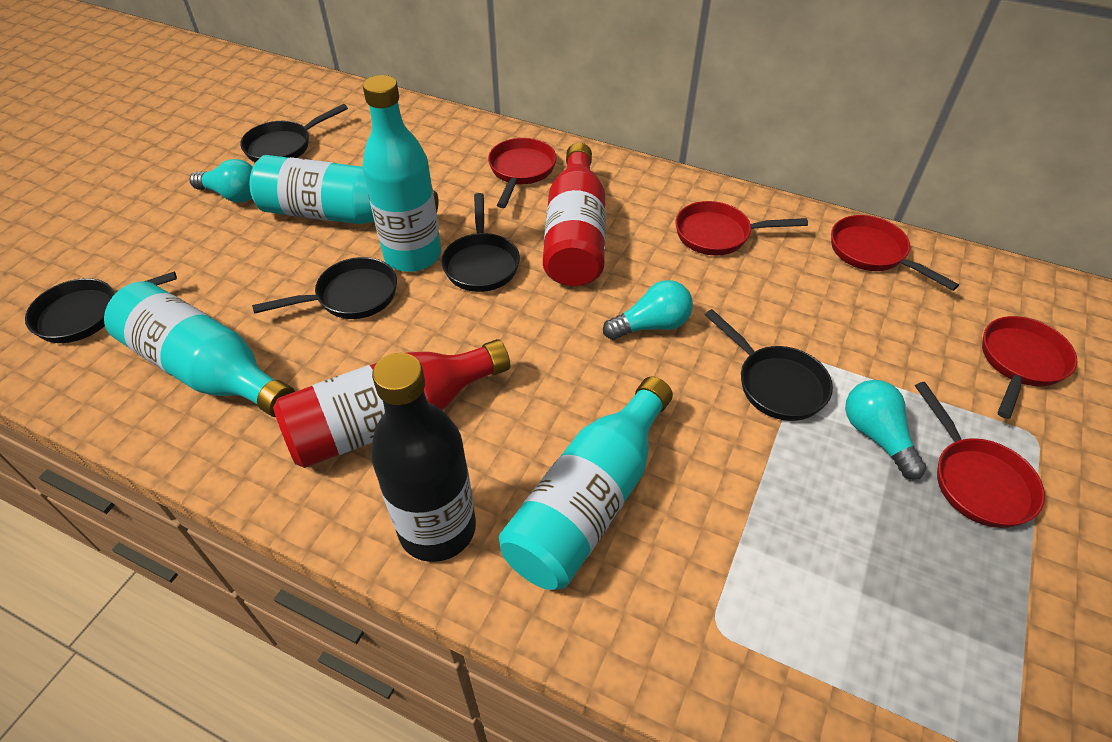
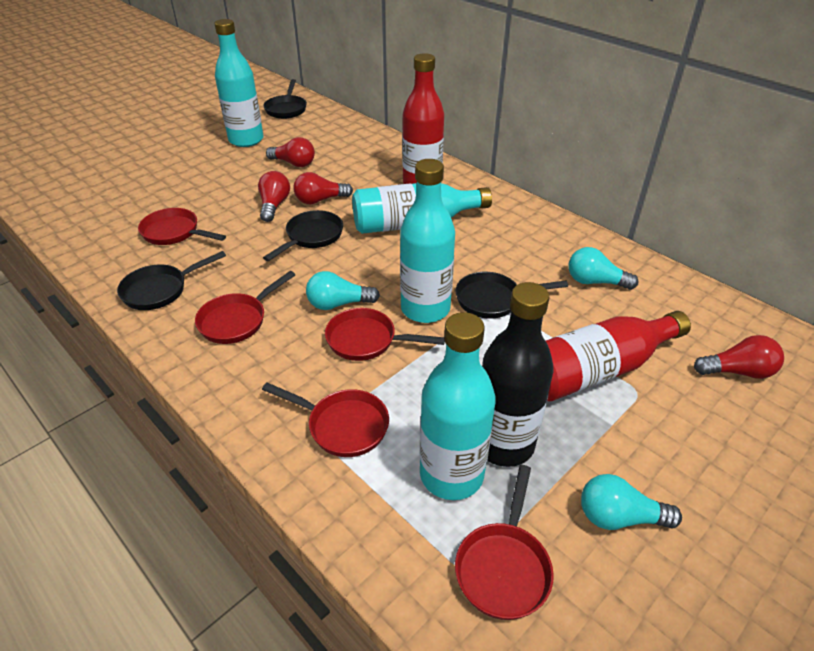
black pan: 5 -> 4
red light bulb: 0 -> 4

